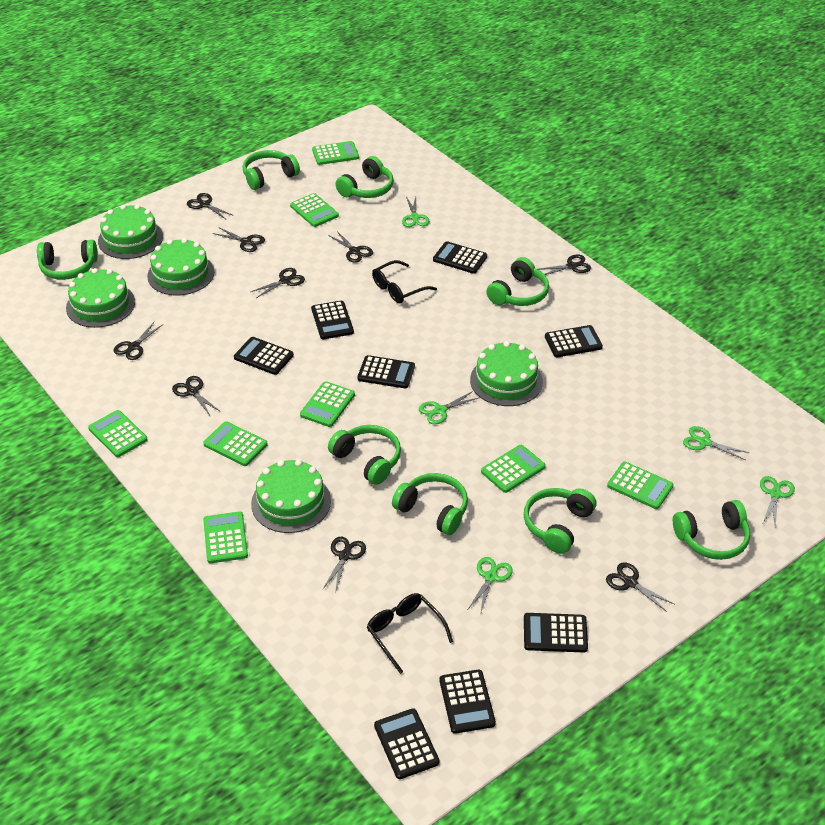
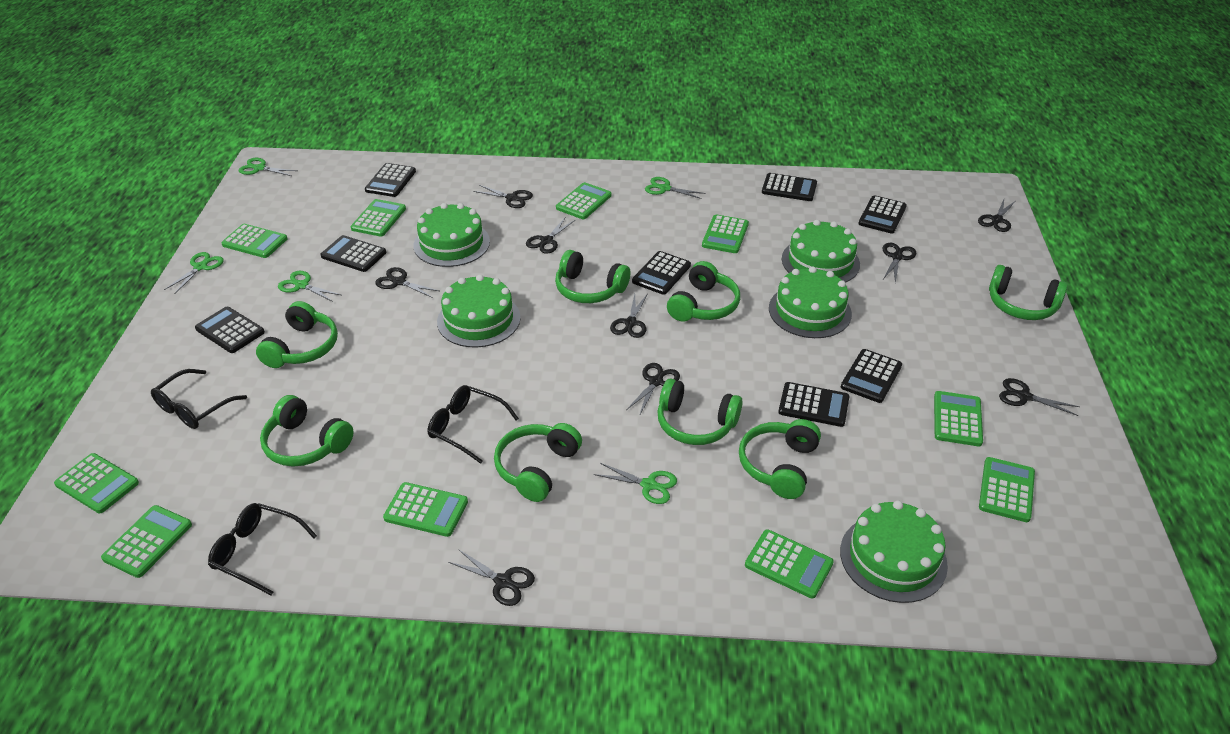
black glasses: 2 -> 3
green calculator: 8 -> 10

